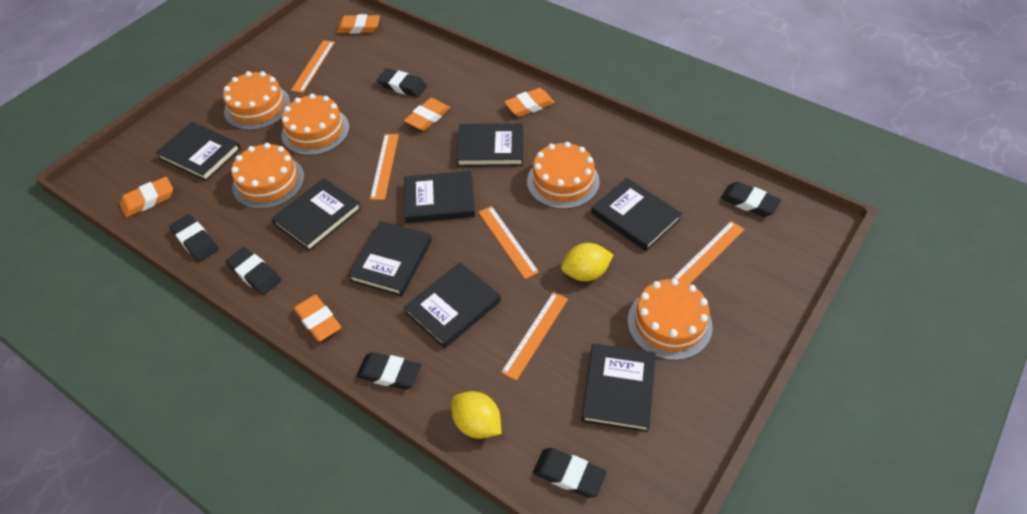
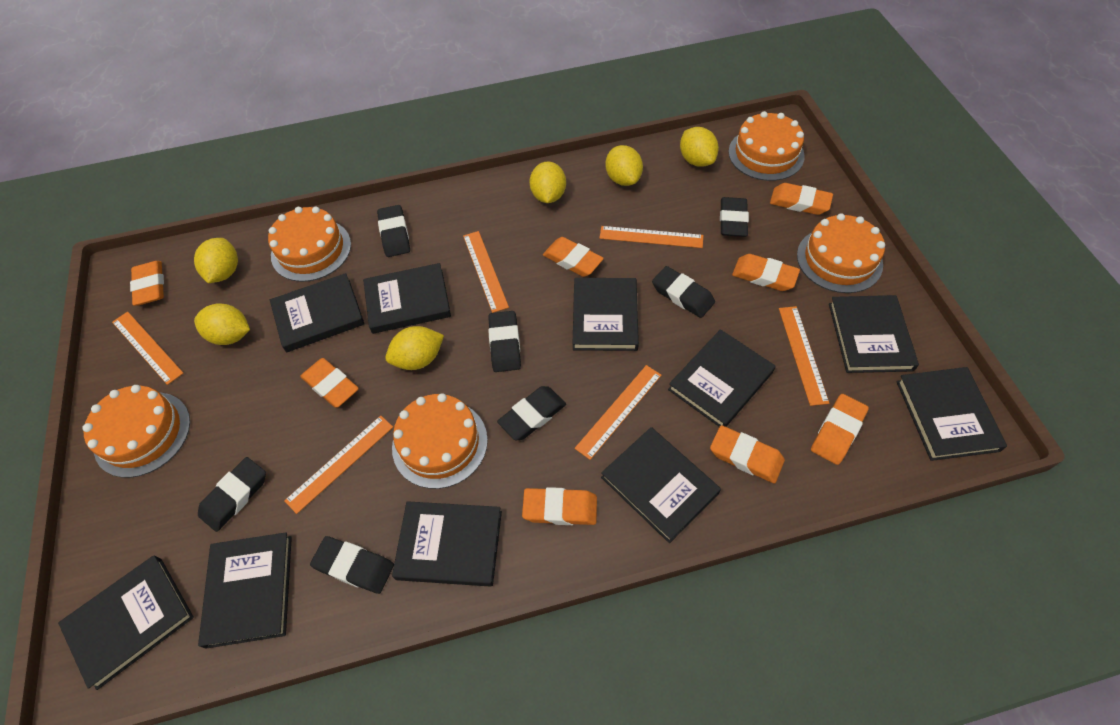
black book: 8 -> 10
black eraser: 6 -> 7
orange eraser: 5 -> 8
orange ruler: 5 -> 6
yellow lemon: 2 -> 6

